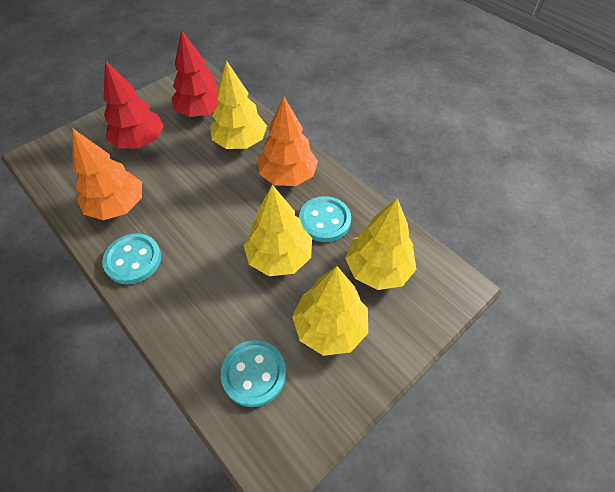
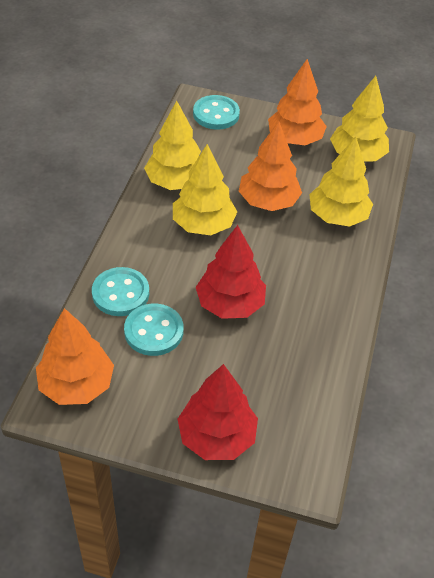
orange tree: 2 -> 3

